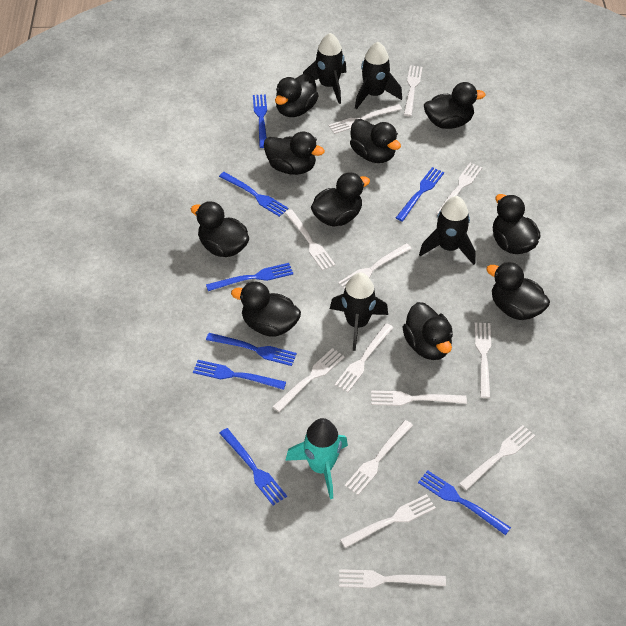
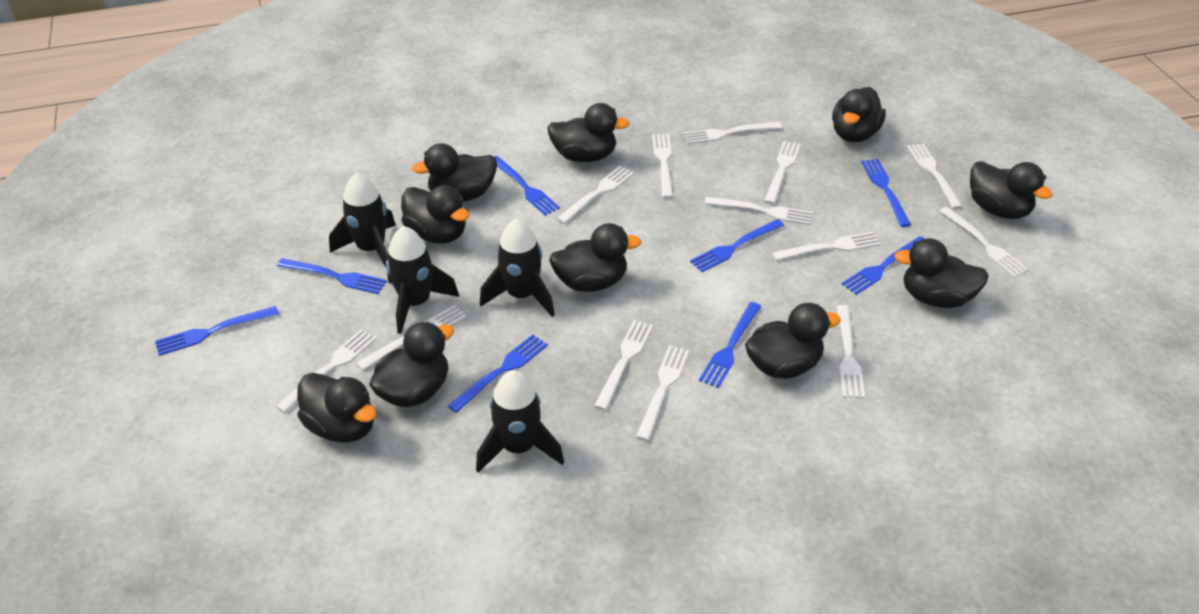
turquoise rocket: 1 -> 0

